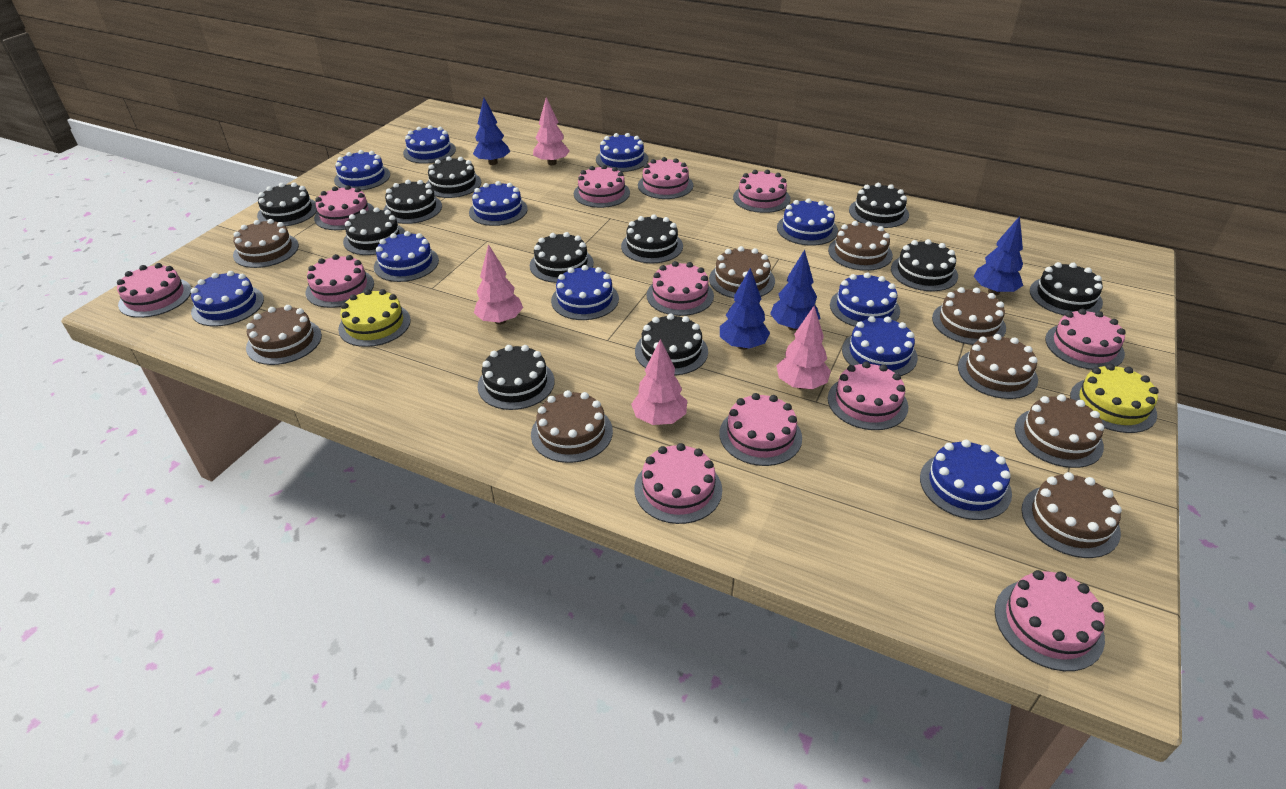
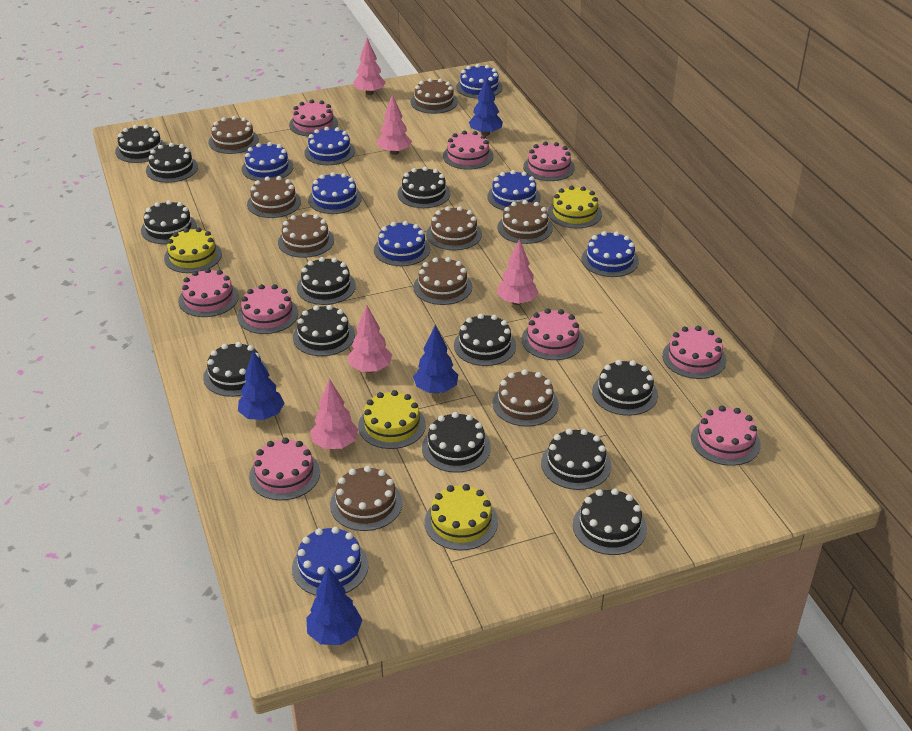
black cake: 11 -> 12
blue cake: 11 -> 8
pink cake: 12 -> 9
pink tree: 4 -> 5
yellow cake: 2 -> 4

